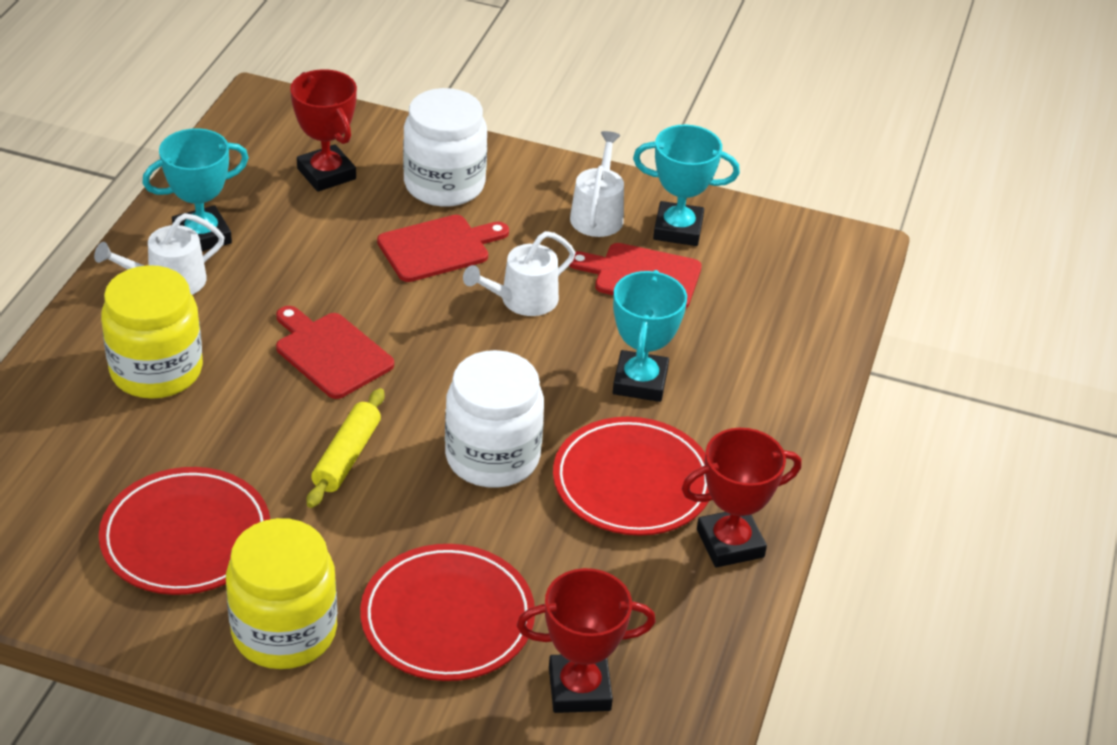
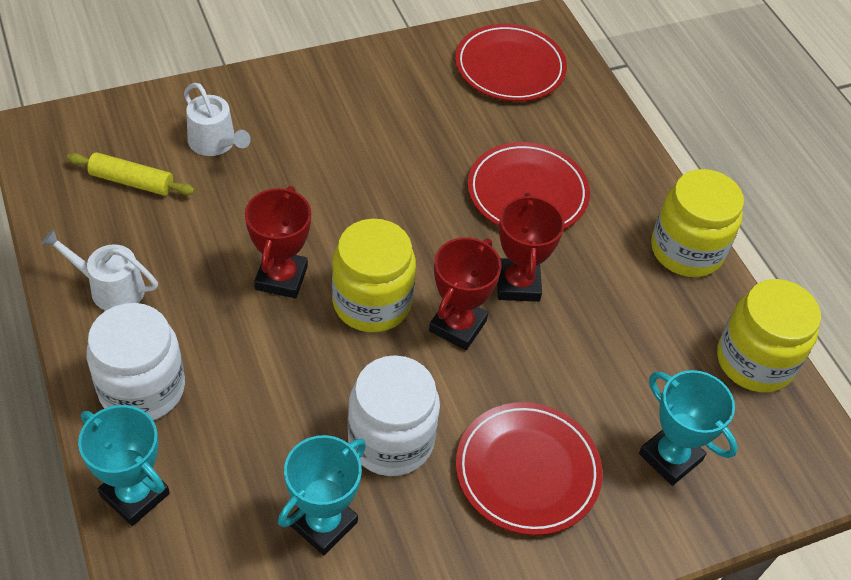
red cutting board: 3 -> 0
white watering can: 3 -> 2
yellow jar: 2 -> 3

